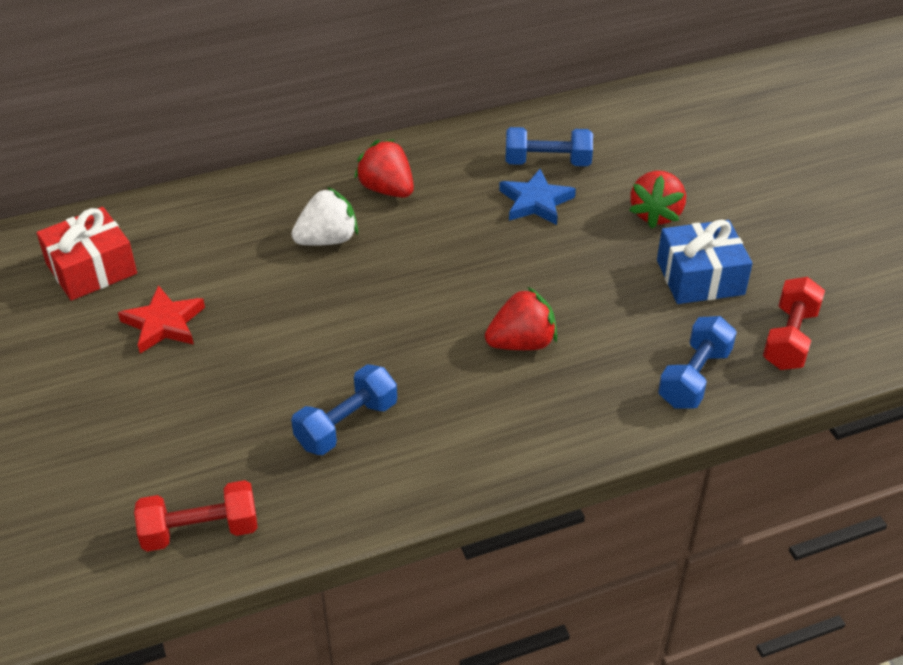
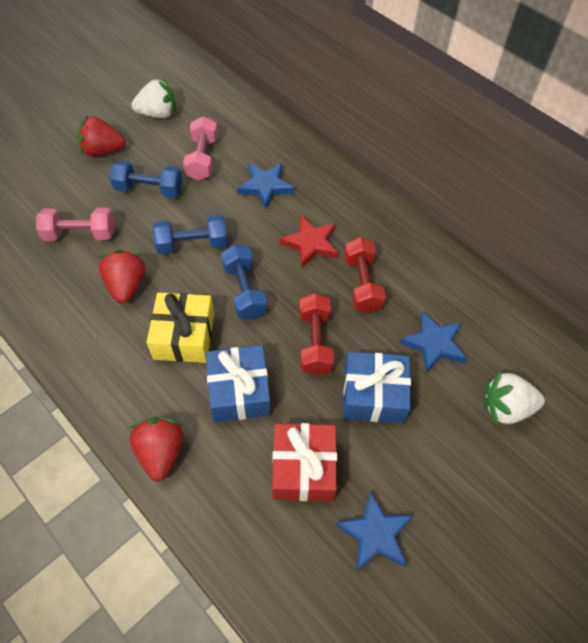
blue gift: 1 -> 2
blue star: 1 -> 3
pink dumbbell: 0 -> 2
white strawberry: 1 -> 2
yellow gift: 0 -> 1

